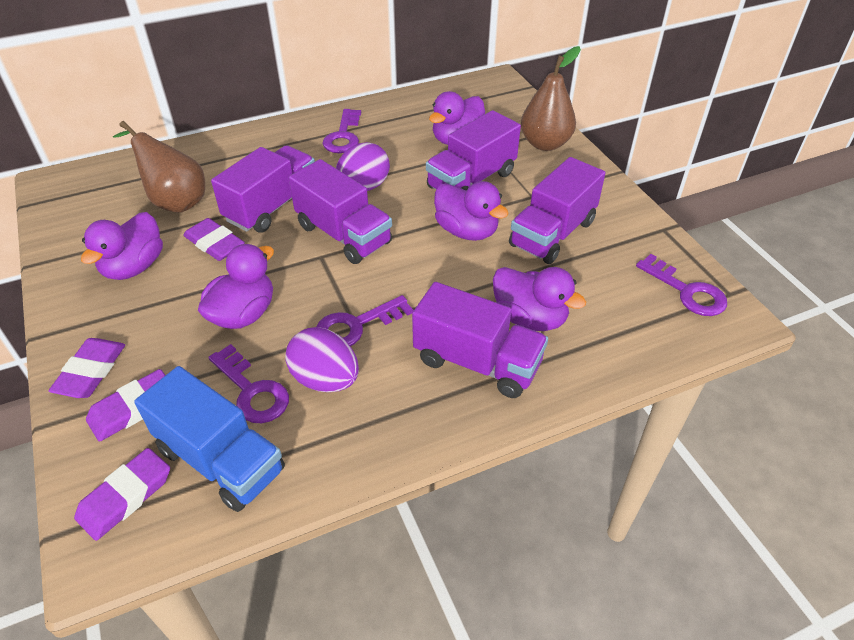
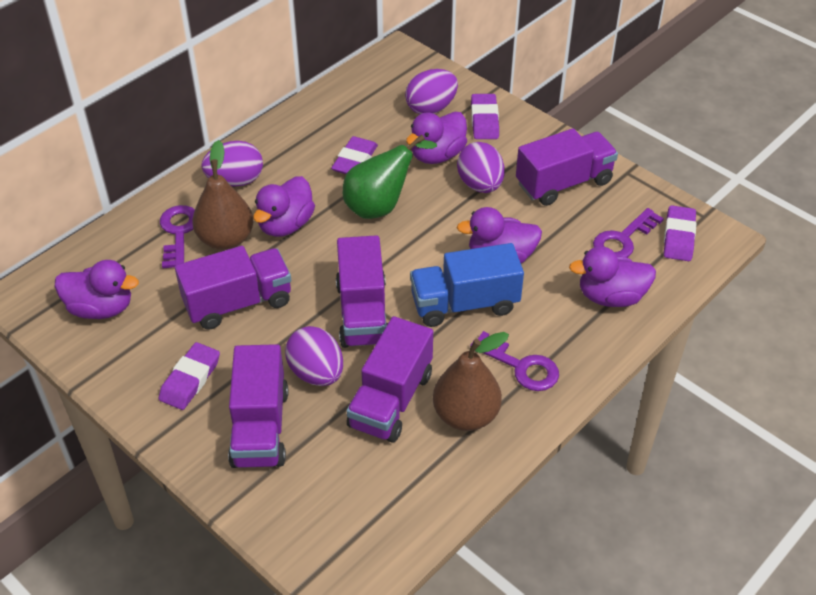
green pear: 0 -> 1
purple egg: 2 -> 4
purple key: 4 -> 3

